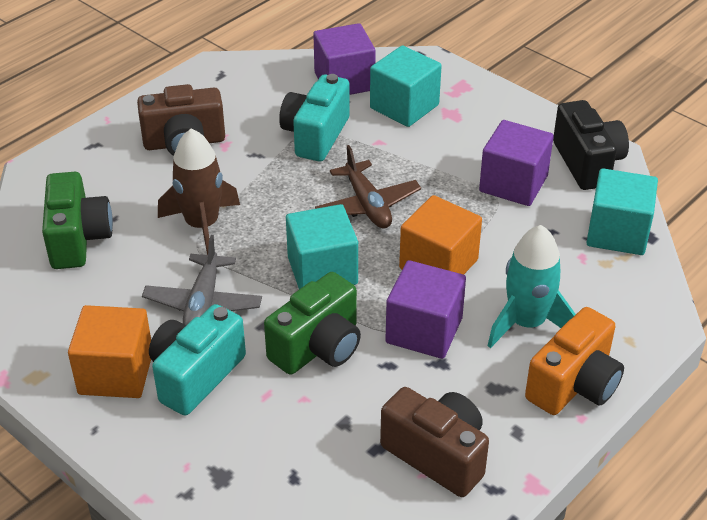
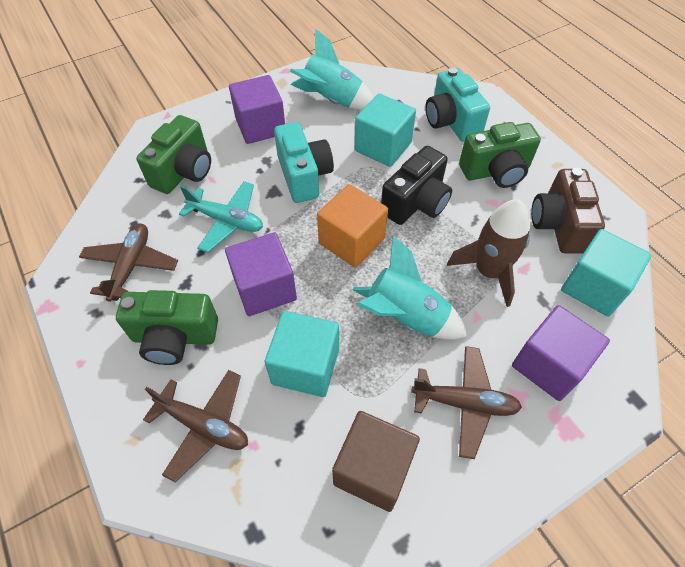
brown camera: 2 -> 1
brown cube: 0 -> 1
brown plane: 1 -> 3
green camera: 2 -> 3
grey plane: 1 -> 0
orange camera: 1 -> 0
orange cube: 2 -> 1
turquoise plane: 0 -> 1
turquoise rocket: 1 -> 2

